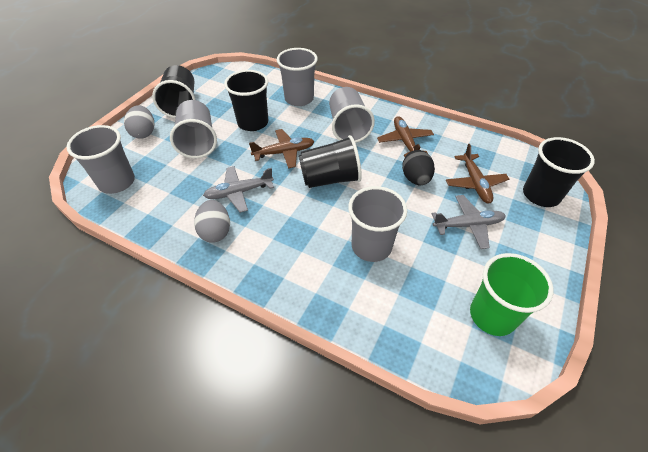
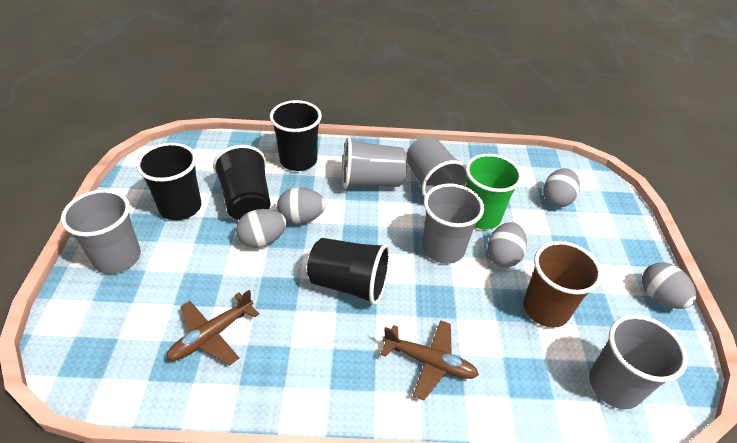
black egg: 1 -> 0
brown cup: 0 -> 1
brown plane: 3 -> 2
grey egg: 2 -> 5
grey plane: 2 -> 0

